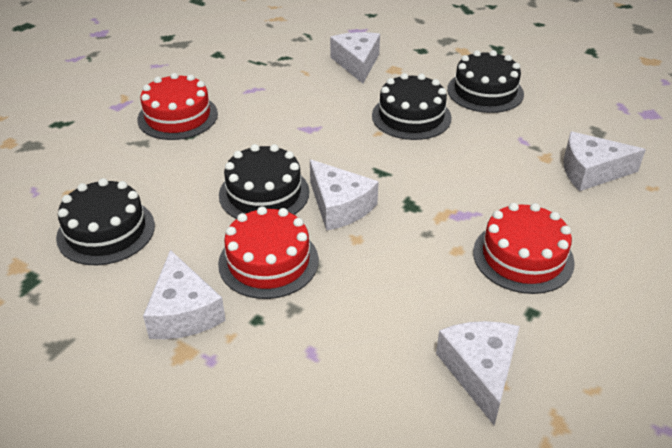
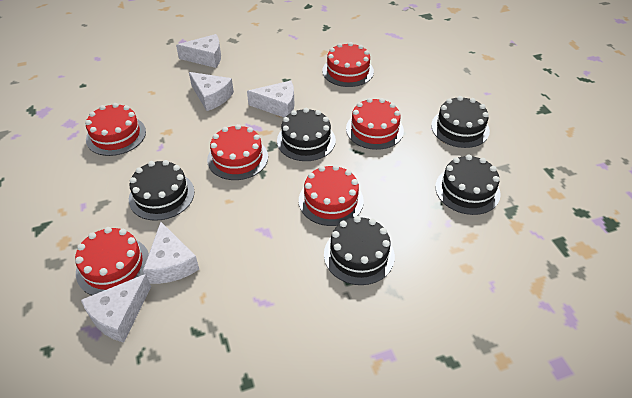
black cake: 4 -> 5
red cake: 3 -> 6

